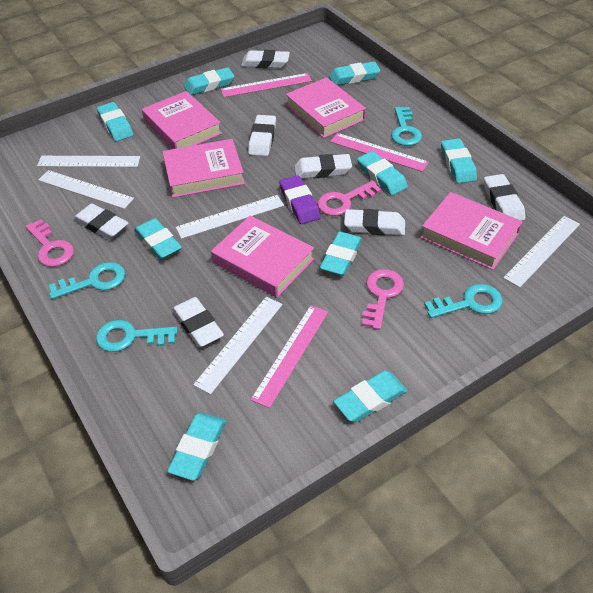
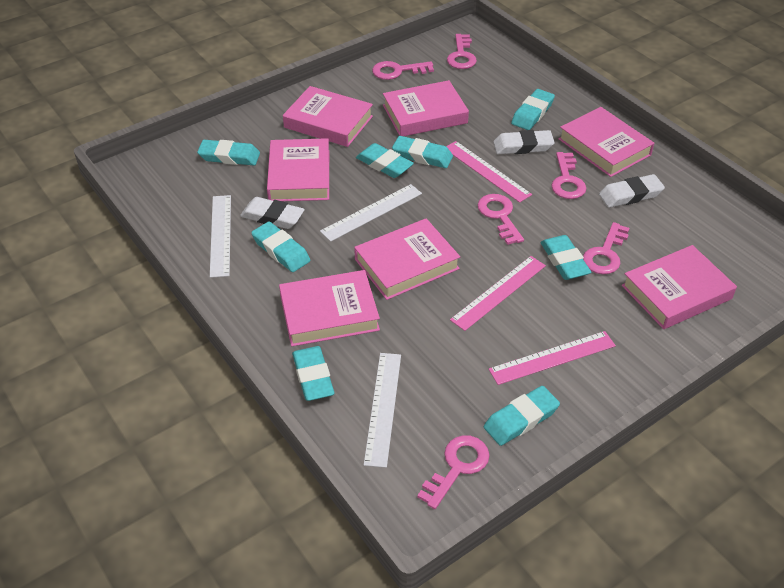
pink book: 5 -> 7
pink key: 3 -> 6
purple eraser: 1 -> 0
turquoise eraser: 9 -> 8
turquoise key: 4 -> 0
white eraser: 7 -> 3
white ruler: 5 -> 3

